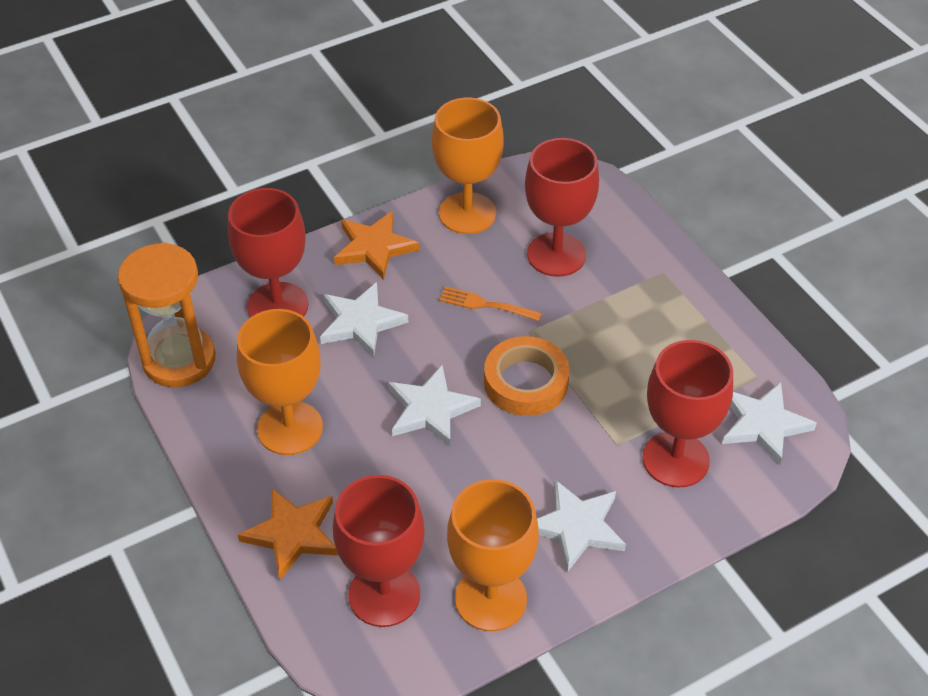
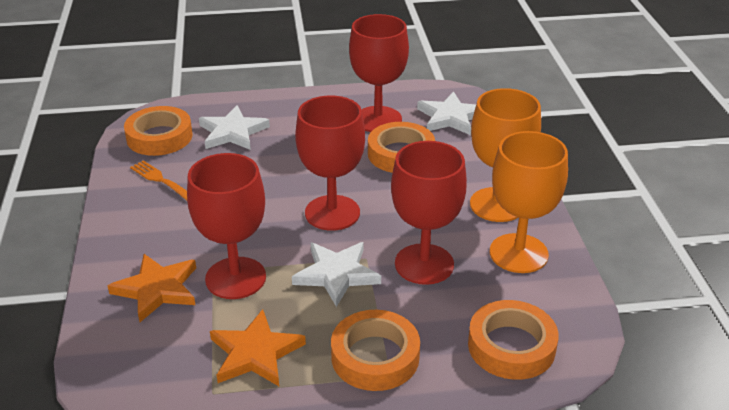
orange goblet: 3 -> 2
orange hourglass: 1 -> 0
orange tape: 1 -> 4
white star: 4 -> 3

